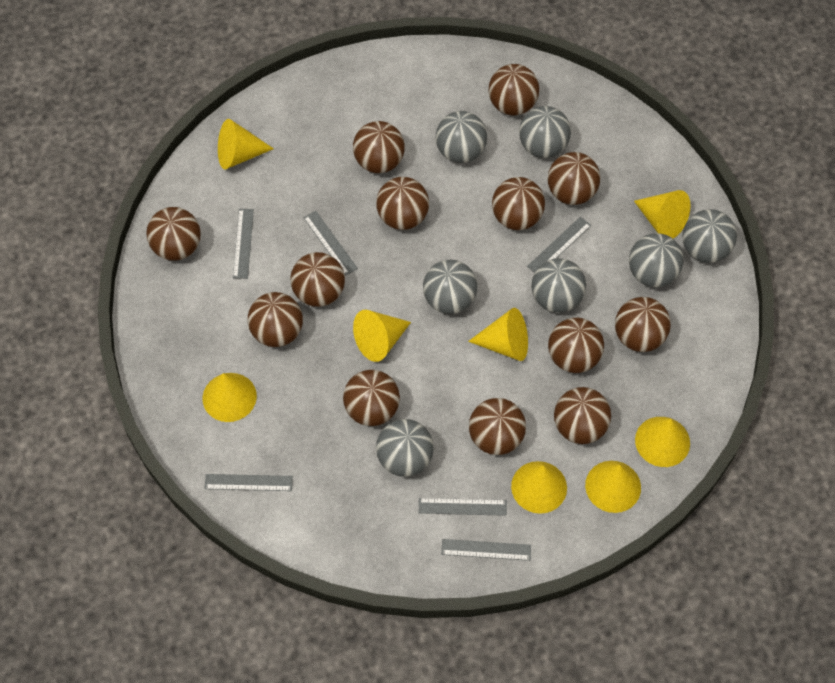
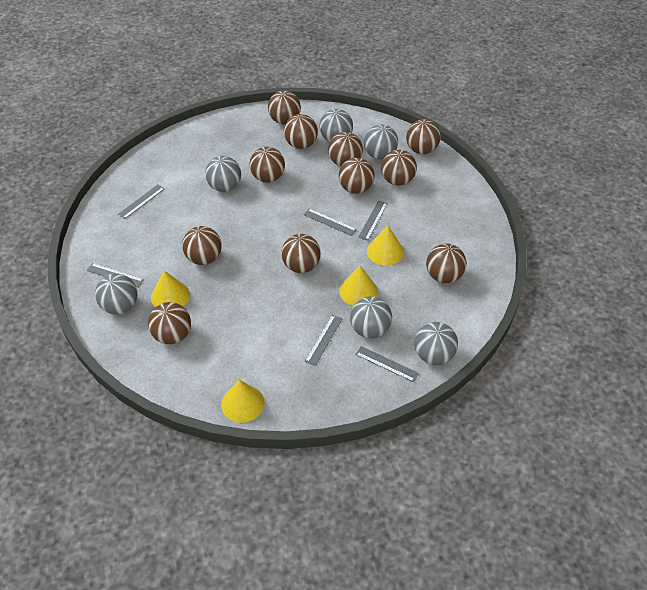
brown ball: 13 -> 11
grey ball: 7 -> 6
yellow cone: 8 -> 4

